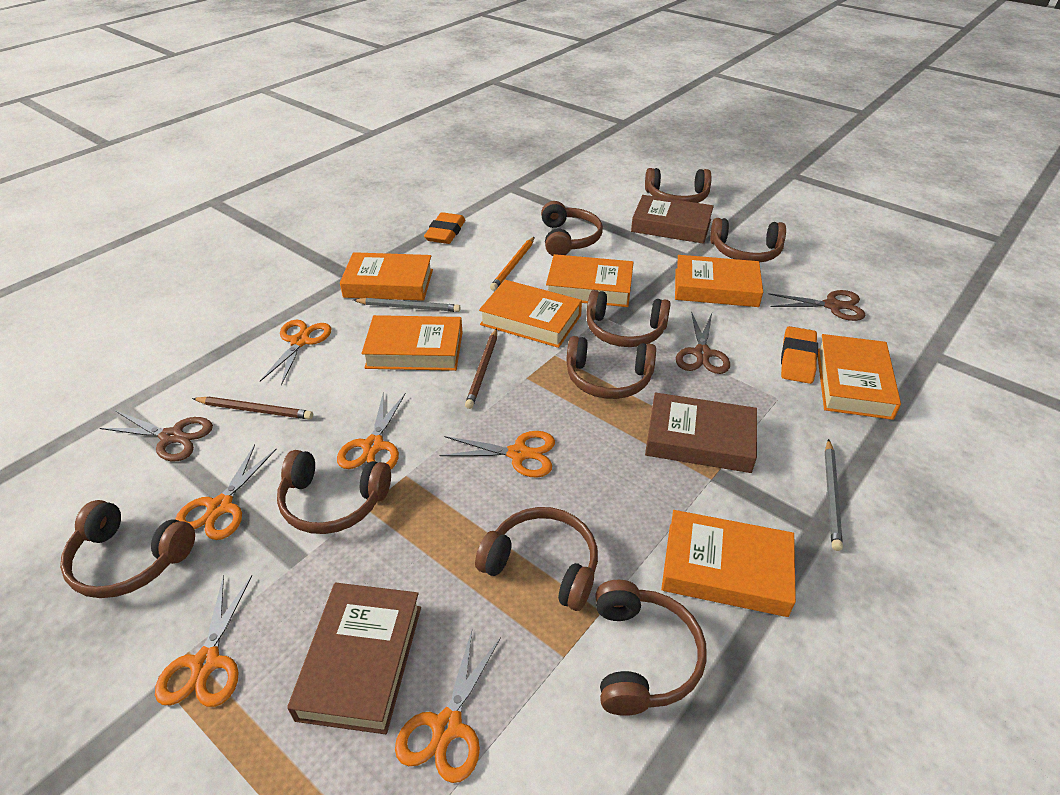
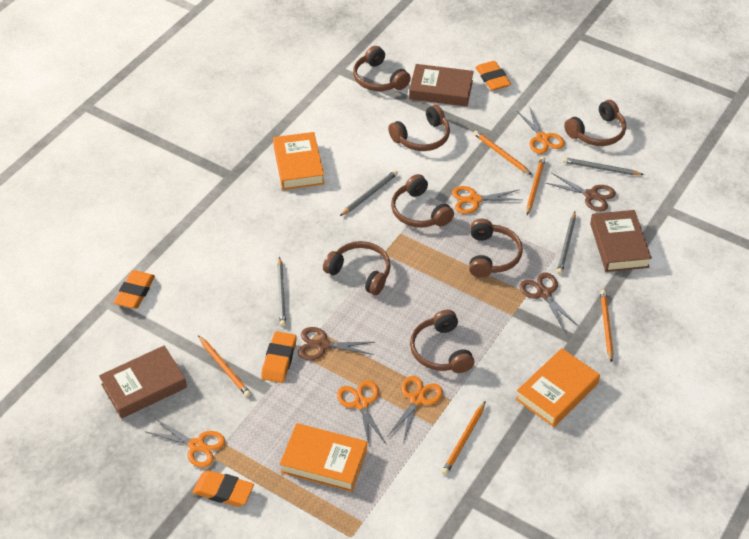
brown headphones: 9 -> 7
brown pencil: 2 -> 0
grey pencil: 2 -> 4
orange book: 7 -> 3
orange eraser: 2 -> 4
orange pencil: 1 -> 5
orange scissors: 6 -> 5

